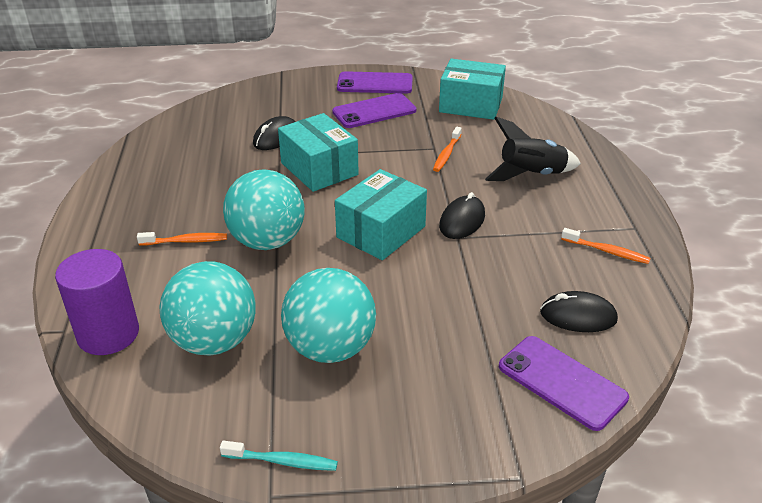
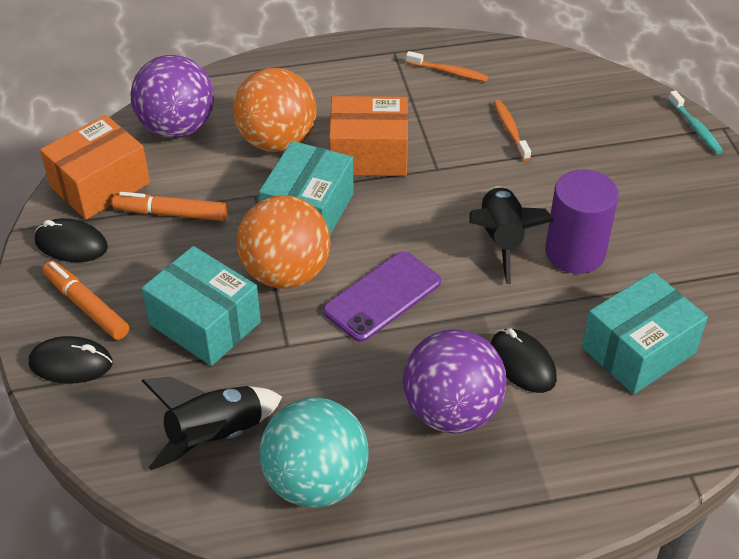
black rocket: 1 -> 2
orange ball: 0 -> 2
orange box: 0 -> 2
orange marker: 0 -> 2
orange toothbrush: 3 -> 2
purple ball: 0 -> 2
purple phone: 3 -> 1
turquoise ball: 3 -> 1

